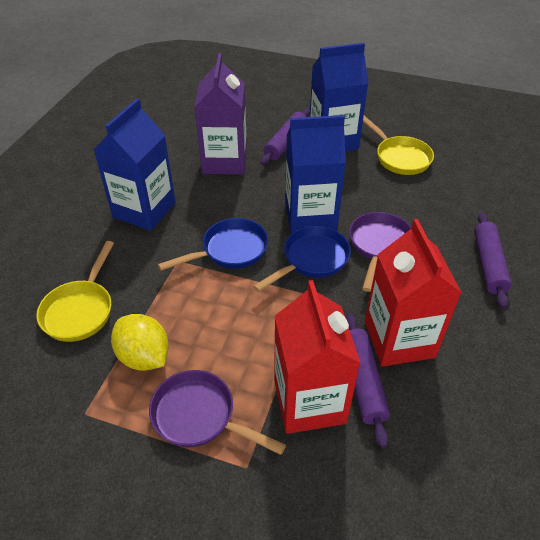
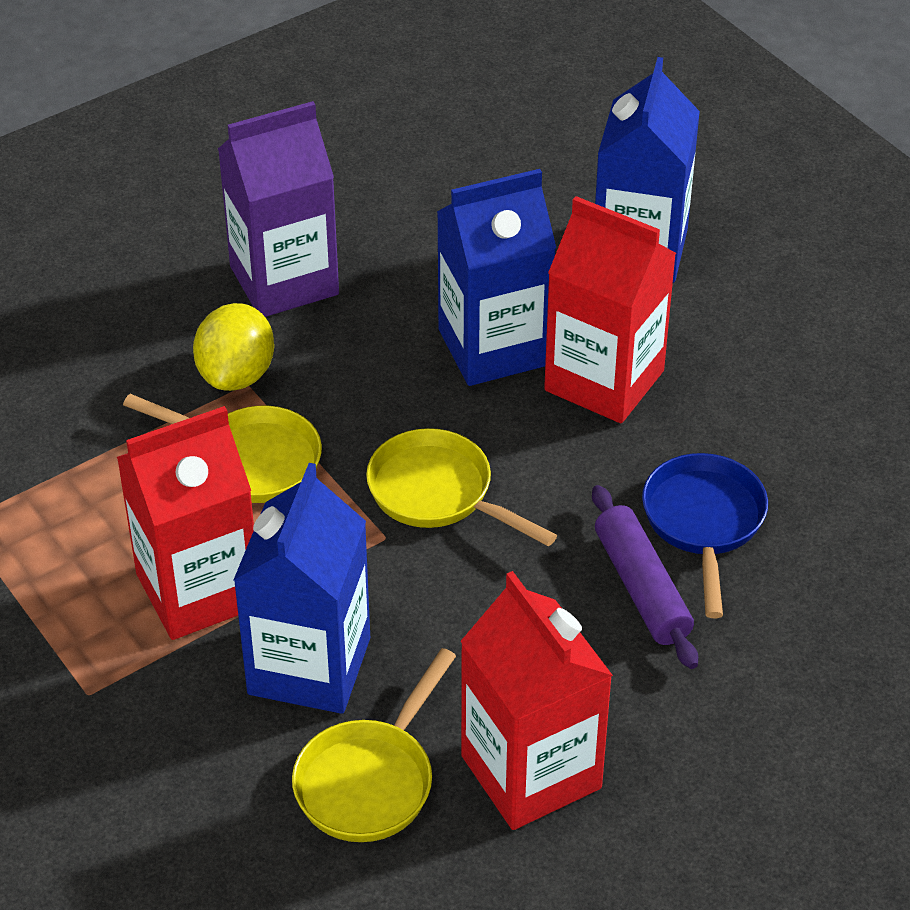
blue pan: 2 -> 1
purple pan: 2 -> 0
purple rolling pin: 3 -> 1
red carton: 2 -> 3
yellow pan: 2 -> 3

